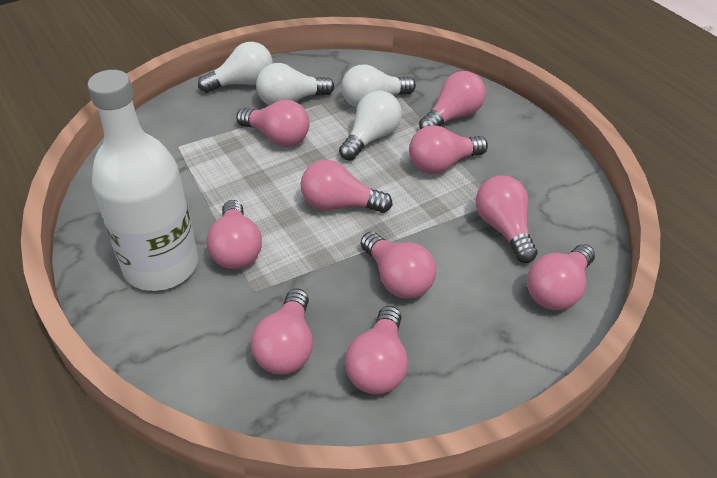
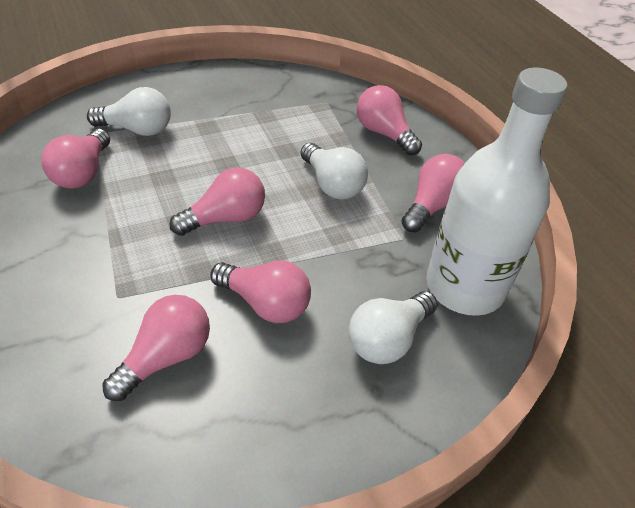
pink light bulb: 10 -> 6
white light bulb: 4 -> 3

